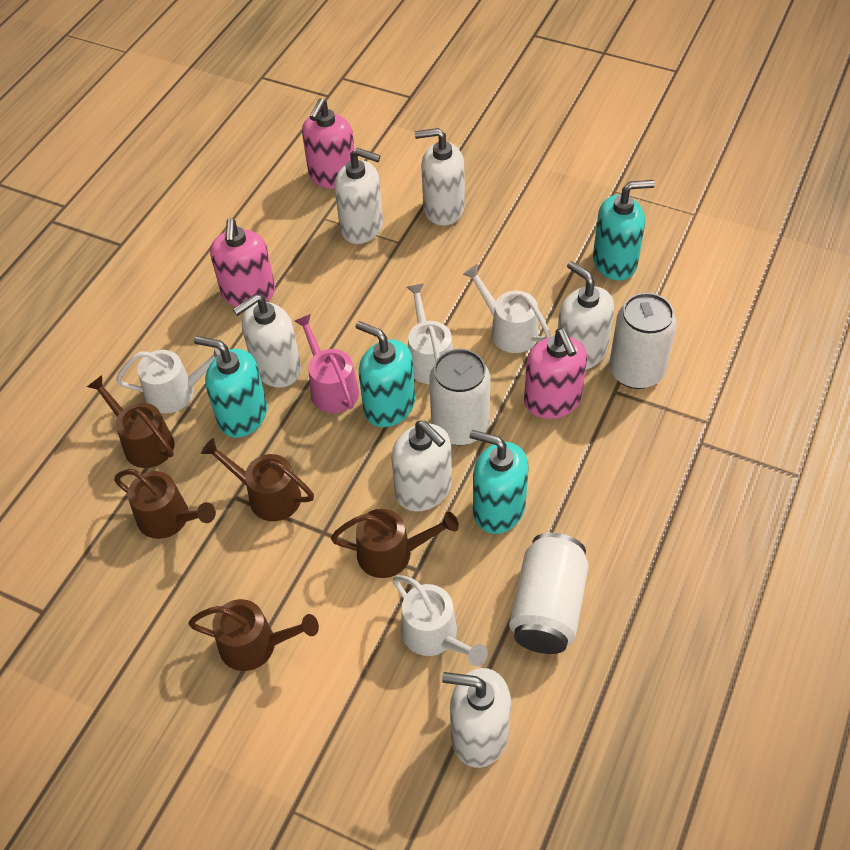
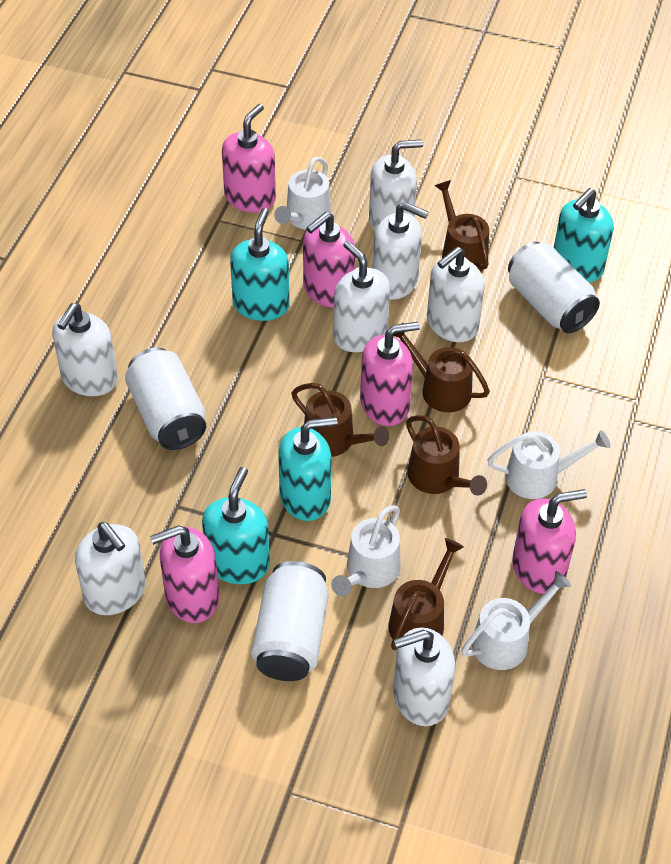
pink soap dispenser: 3 -> 5
pink watering can: 1 -> 0
white soap dispenser: 6 -> 7

